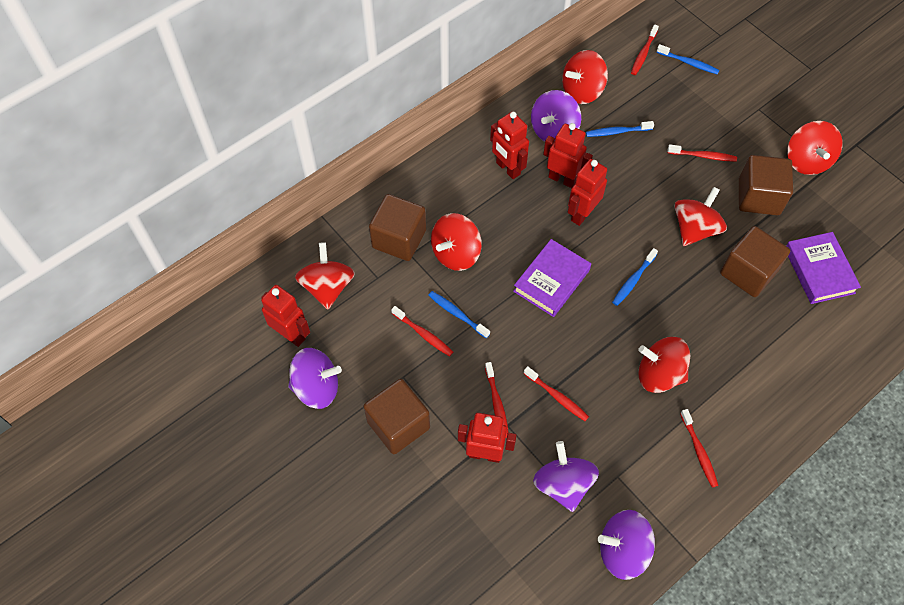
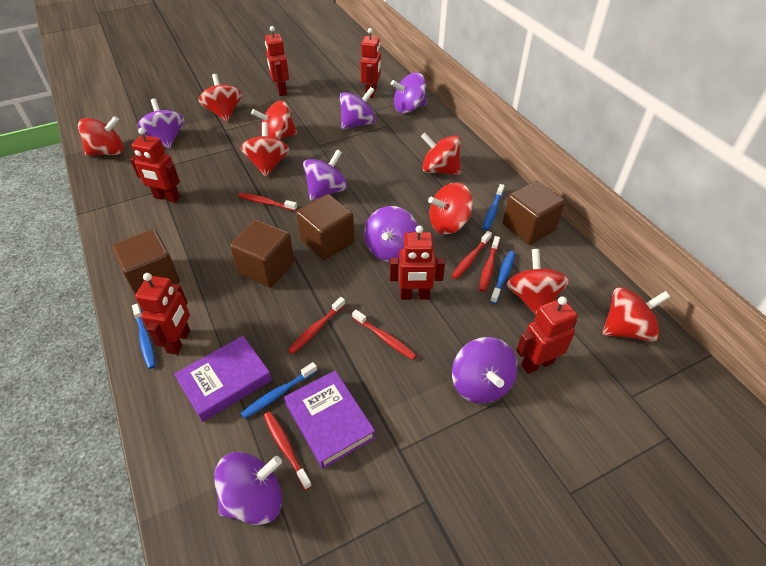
purple spinning top: 4 -> 7
red robot: 5 -> 6
red spinning top: 6 -> 8

